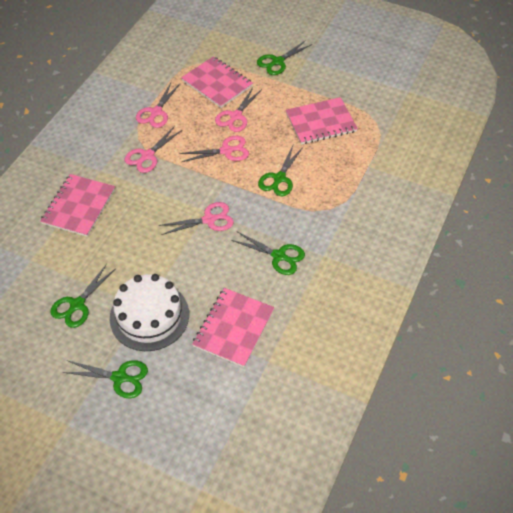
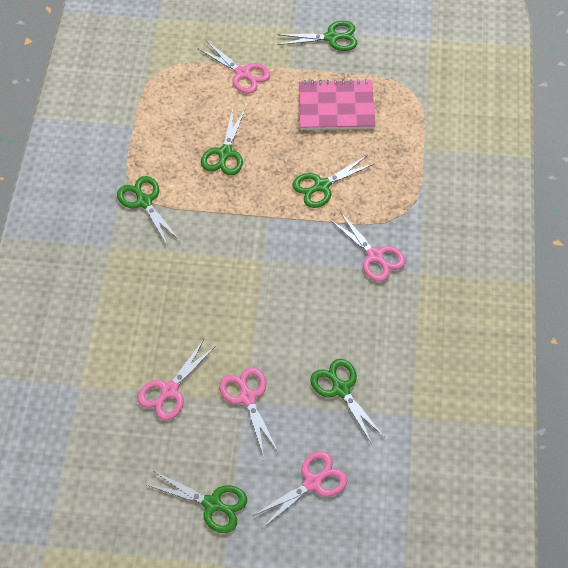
green scissors: 5 -> 6
pink notebook: 4 -> 1
white cake: 1 -> 0

